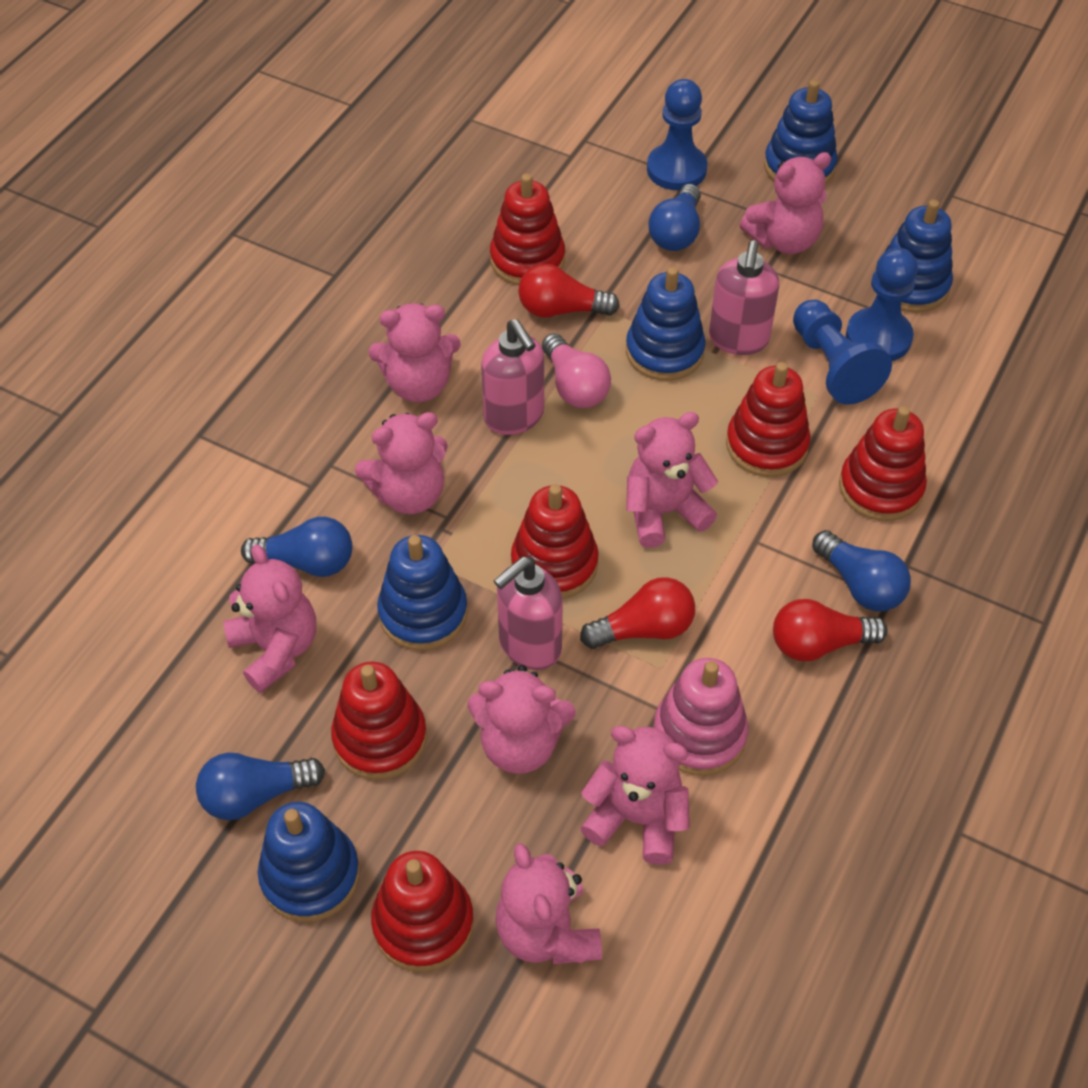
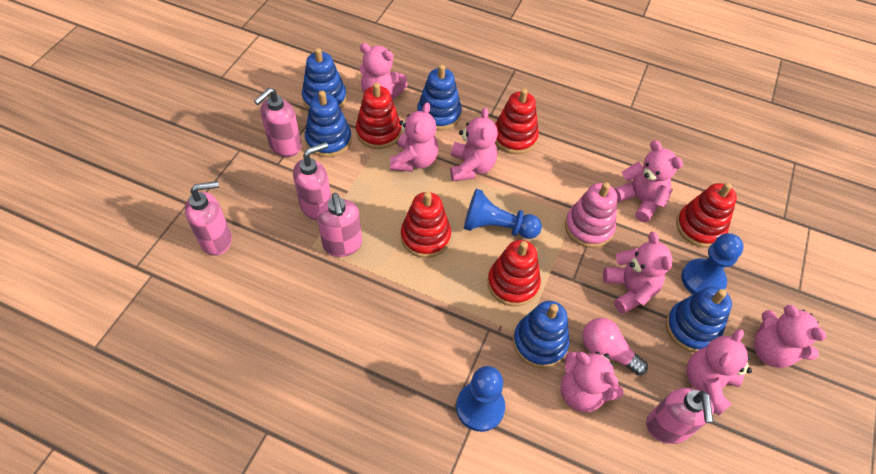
blue light bulb: 4 -> 0
pink soap dispenser: 3 -> 5
red light bulb: 3 -> 0
red stacking toy: 6 -> 5

